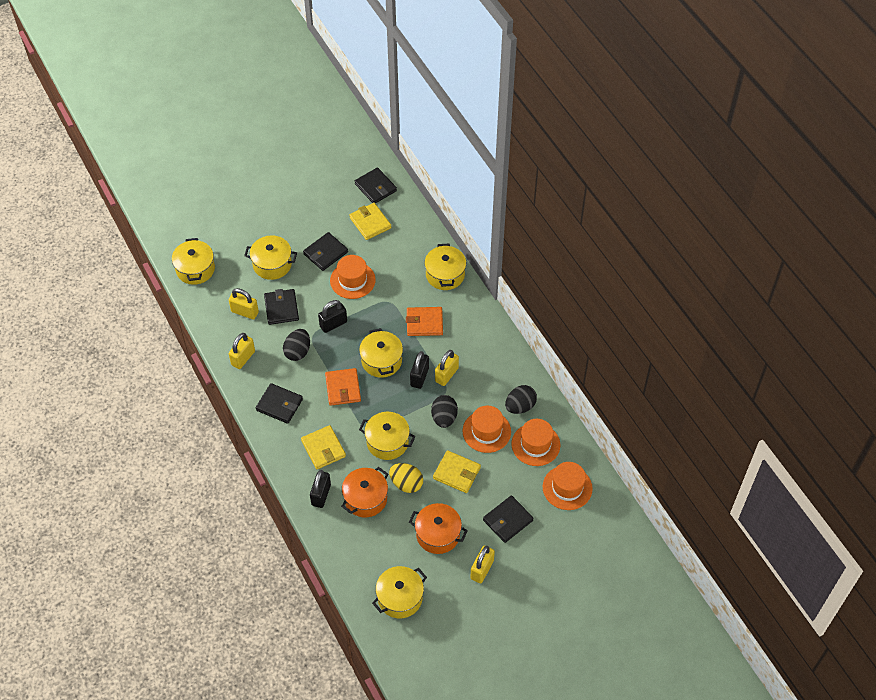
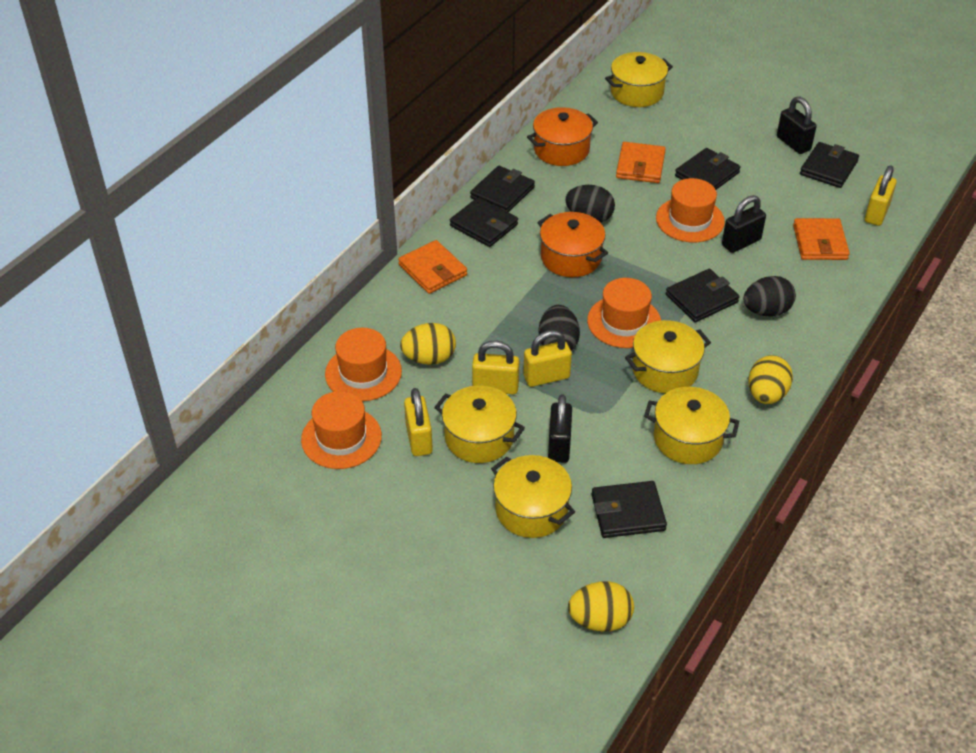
black wallet: 5 -> 6
orange wallet: 2 -> 3
yellow egg: 1 -> 3
yellow pot: 6 -> 5
yellow wallet: 3 -> 0

